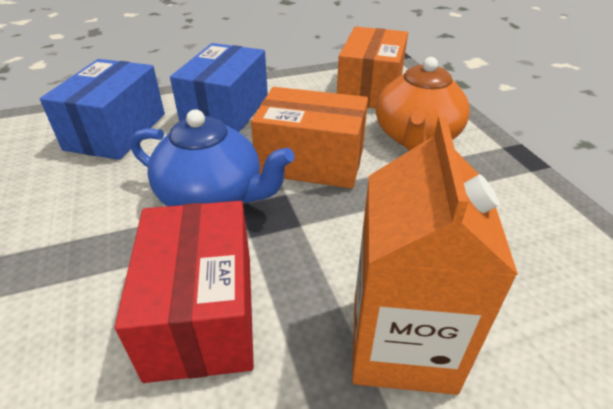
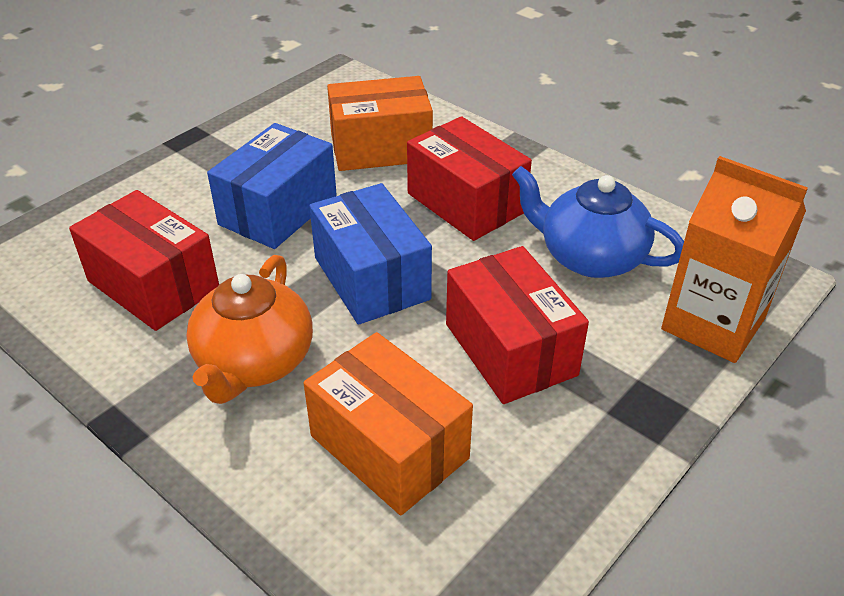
red box: 1 -> 3

